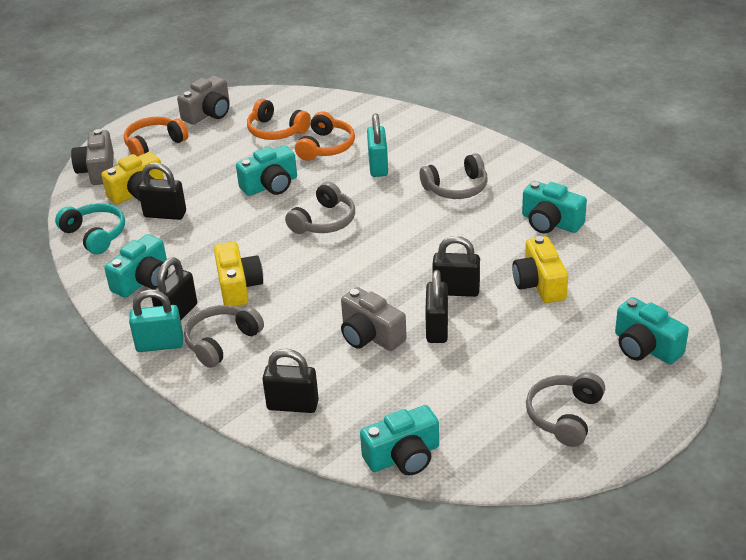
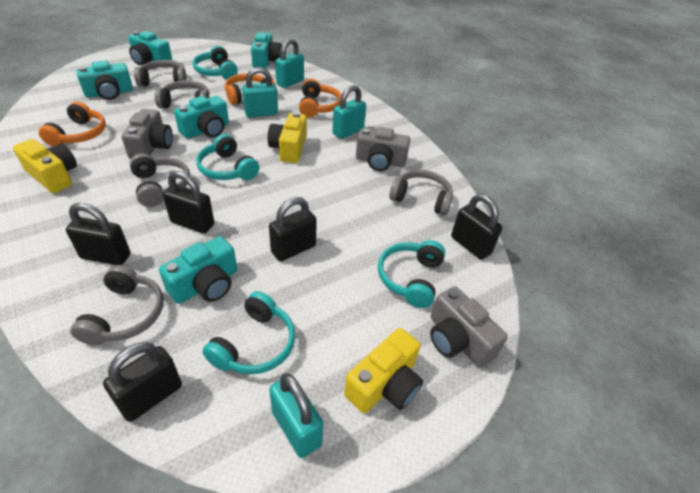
grey headphones: 4 -> 5
turquoise headphones: 1 -> 4
turquoise padlock: 2 -> 4

